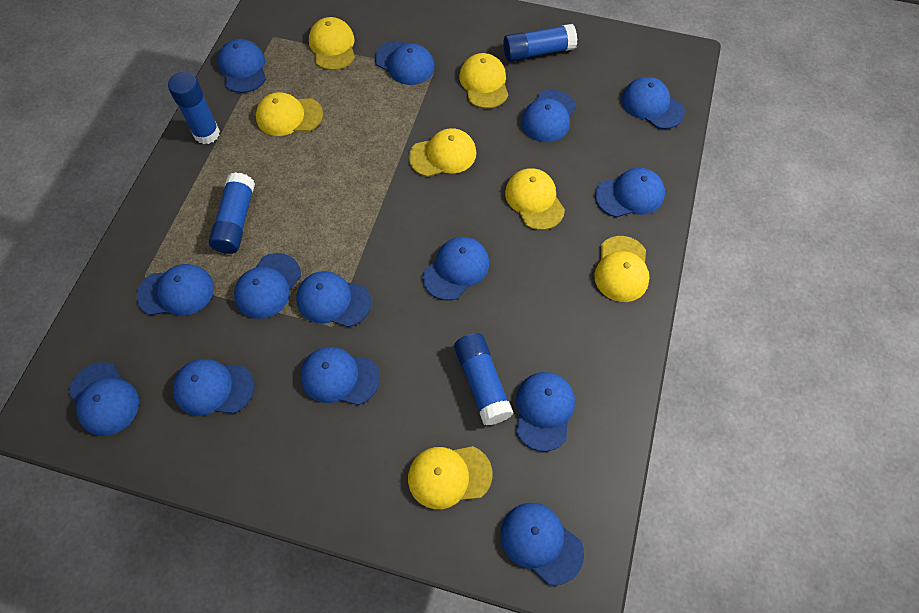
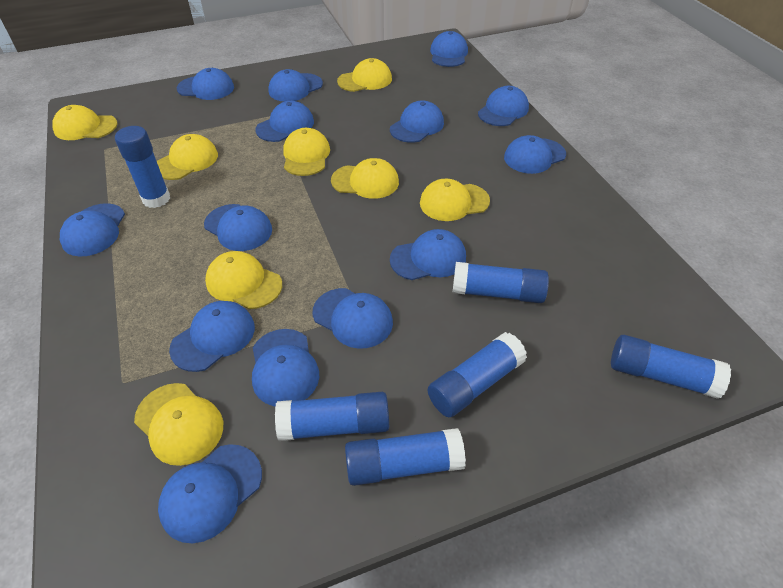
blue glue stick: 4 -> 6
yellow cap: 7 -> 8

